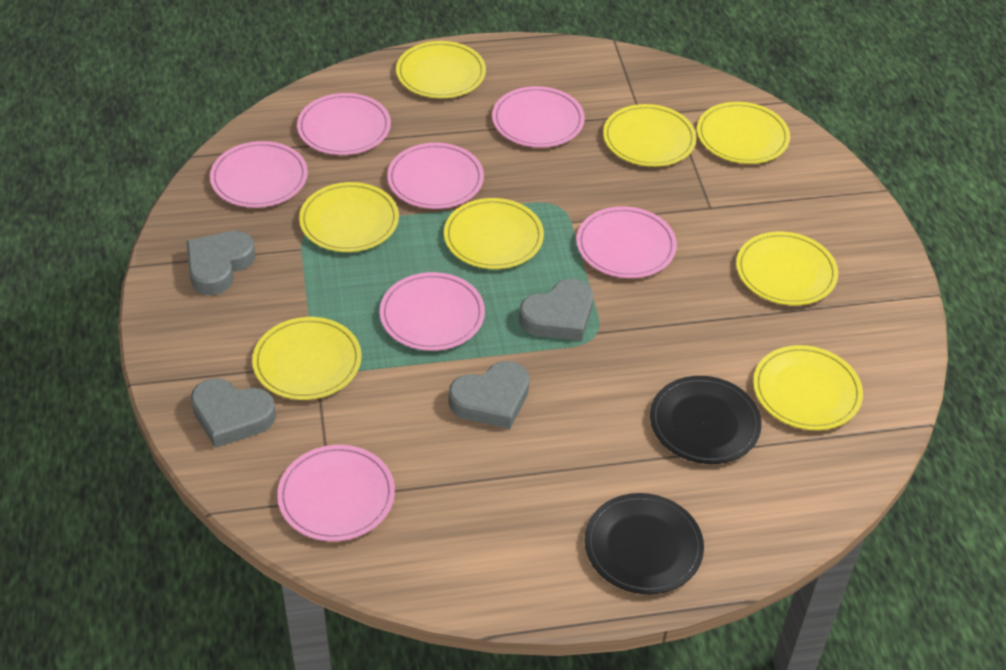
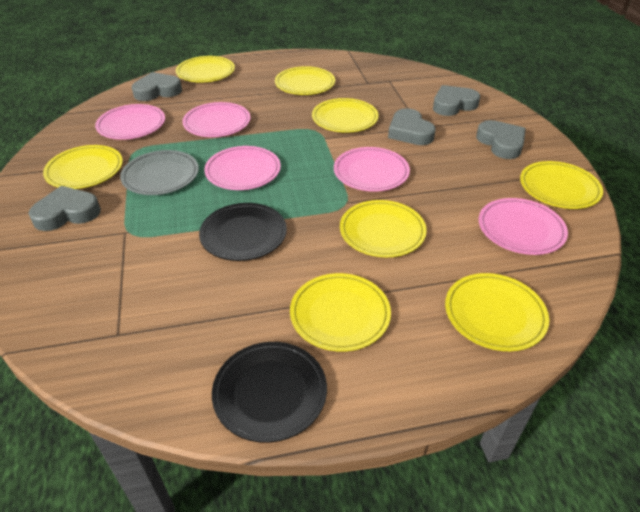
grey heart: 4 -> 5
grey plate: 0 -> 1
pink plate: 7 -> 5

